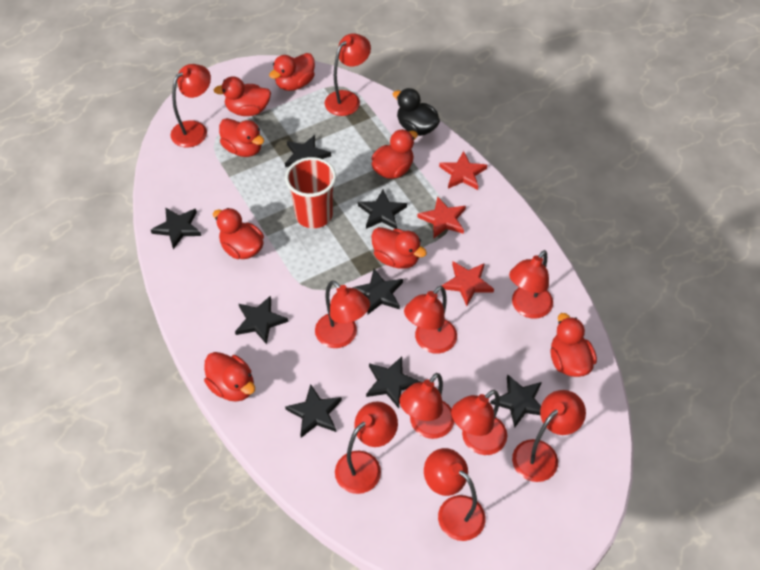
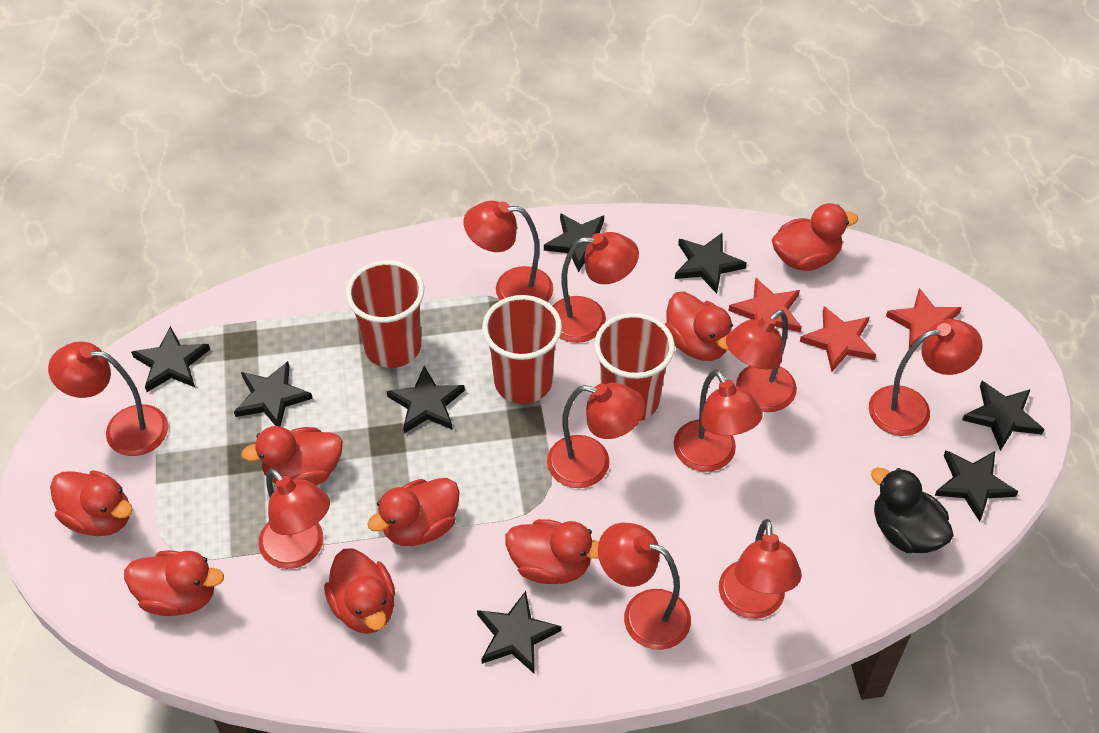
red cup: 1 -> 3

